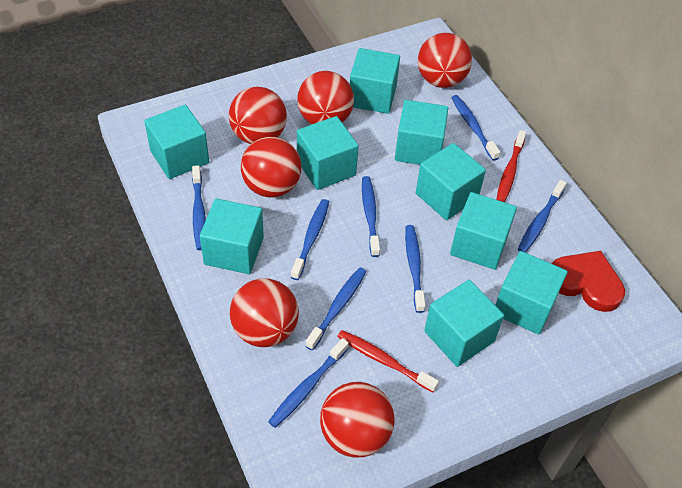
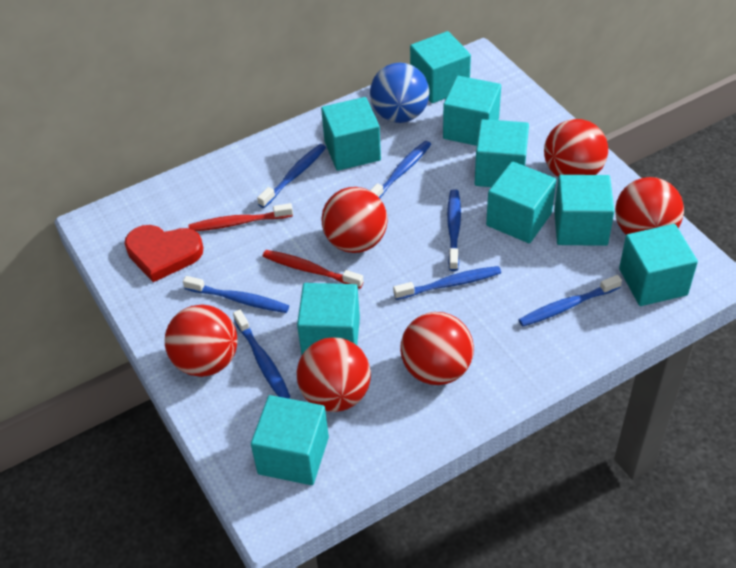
blue ball: 0 -> 1
blue toothbrush: 8 -> 7

